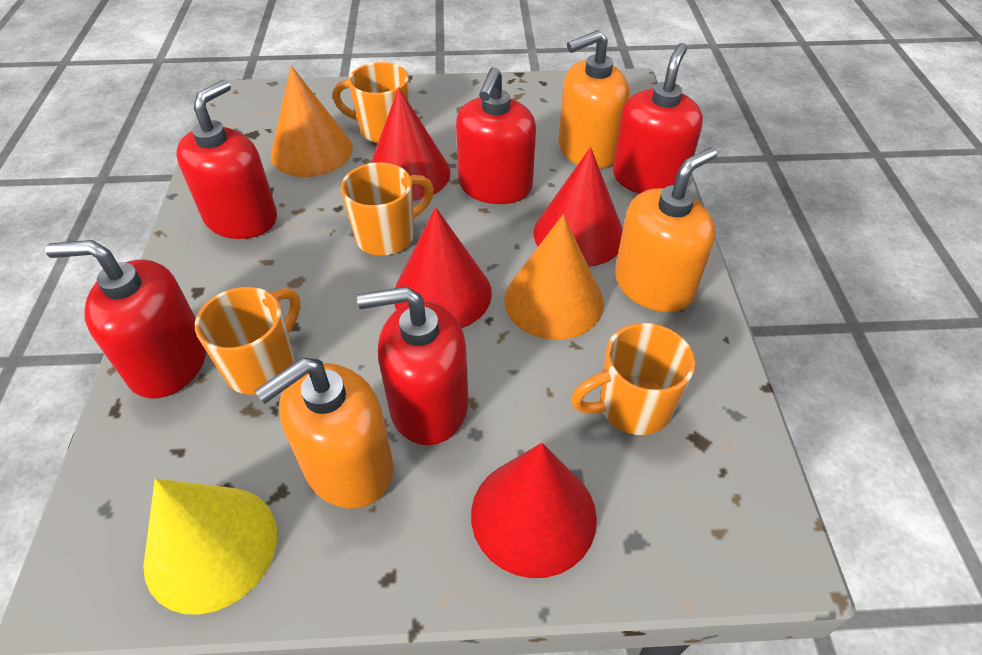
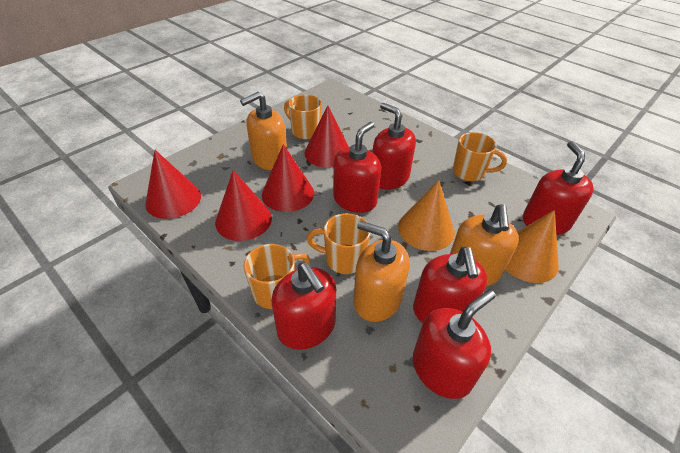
red soap dispenser: 5 -> 6
yellow cone: 1 -> 0

